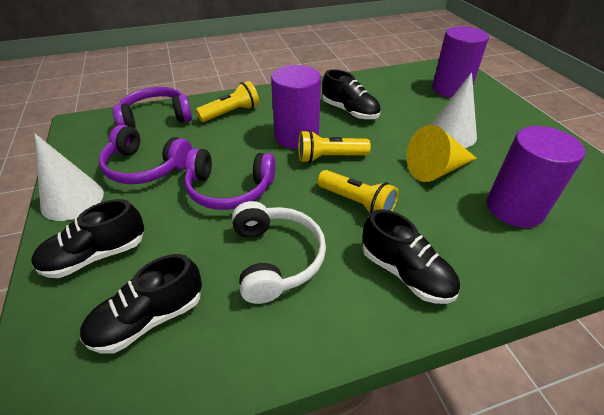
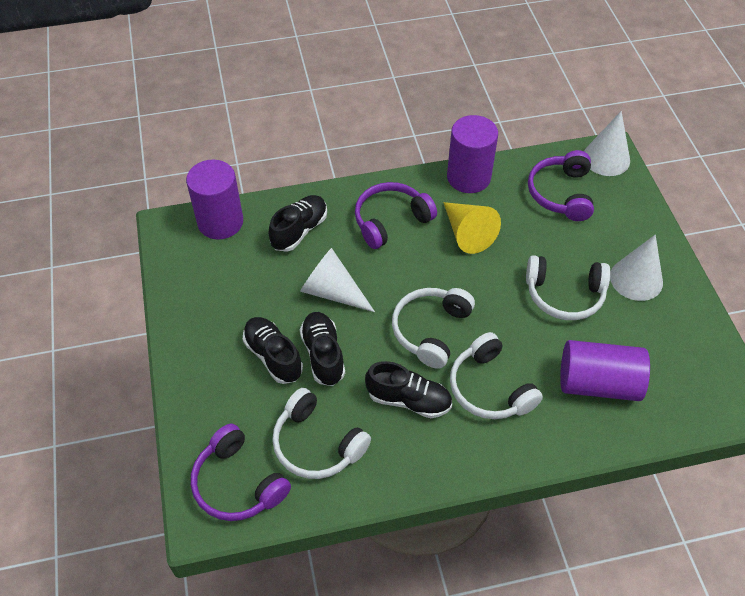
white cone: 2 -> 3
white headphones: 1 -> 4
yellow flashlight: 3 -> 0

